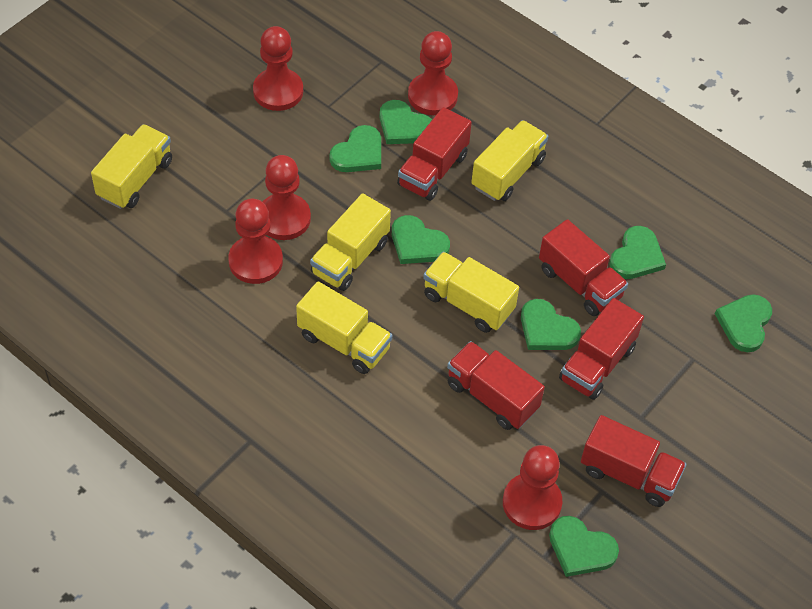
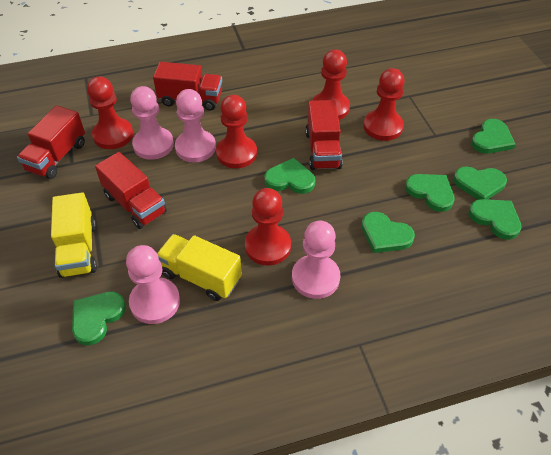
pink pawn: 0 -> 4
red truck: 5 -> 4
yellow truck: 5 -> 2

